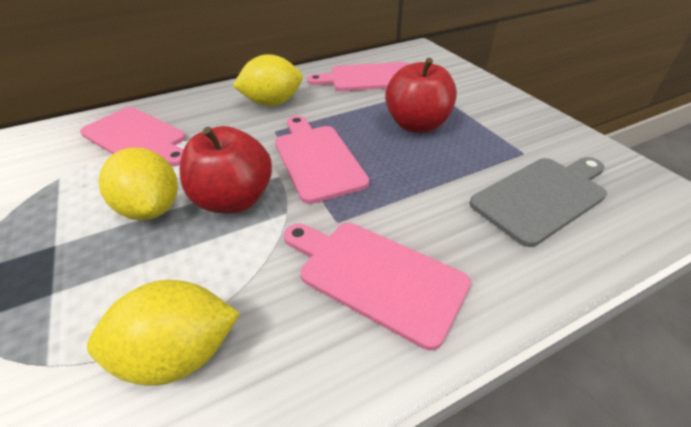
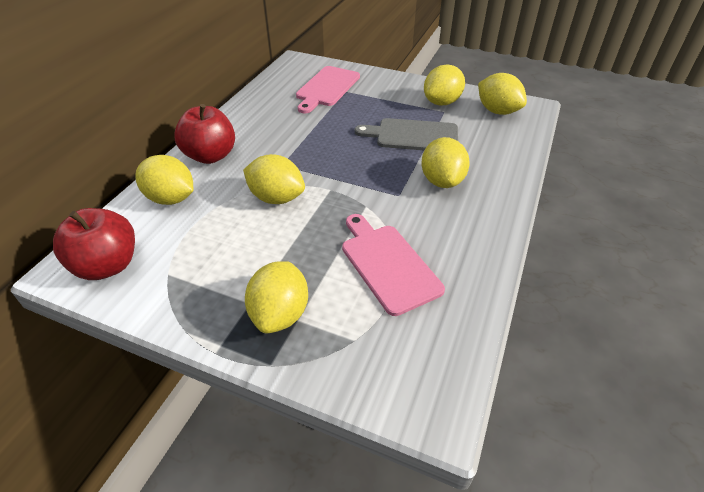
pink cutting board: 4 -> 2
yellow lemon: 3 -> 6

